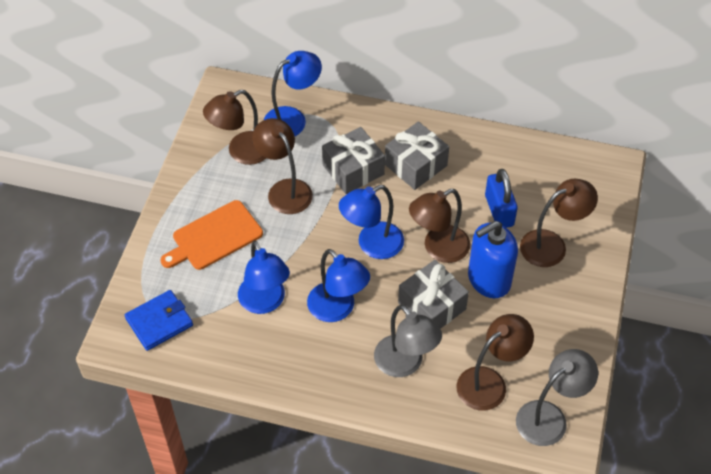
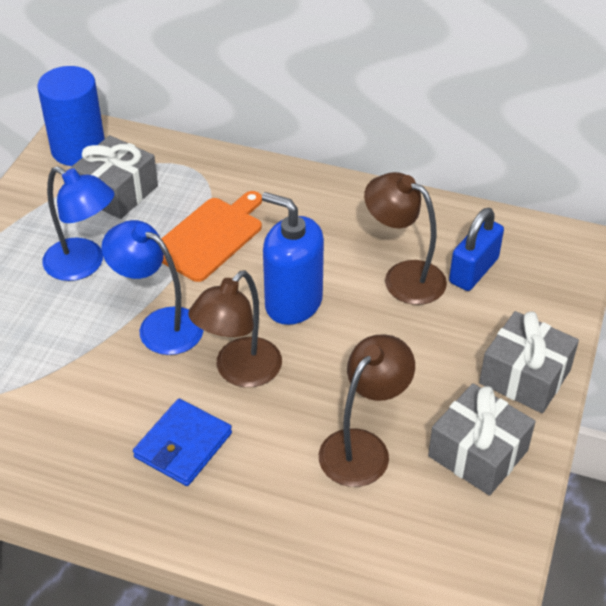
blue cylinder: 0 -> 1
blue lamp: 4 -> 2
brown lamp: 5 -> 3
grey lamp: 2 -> 0

